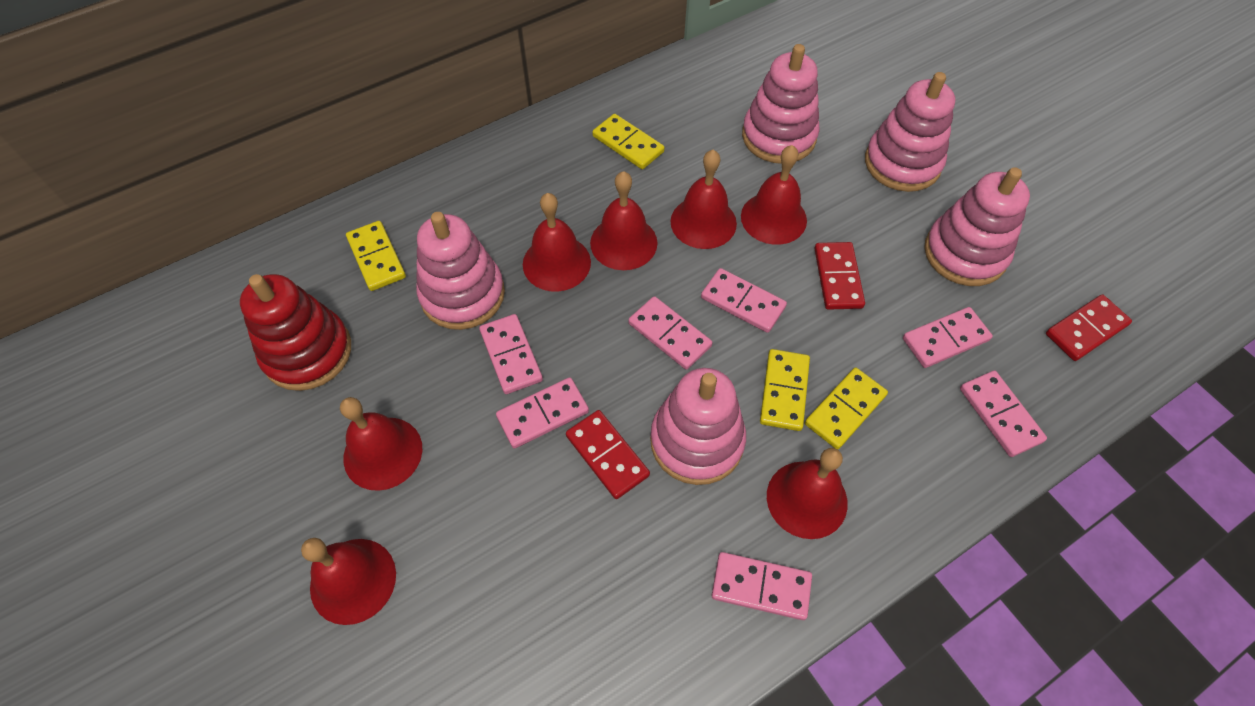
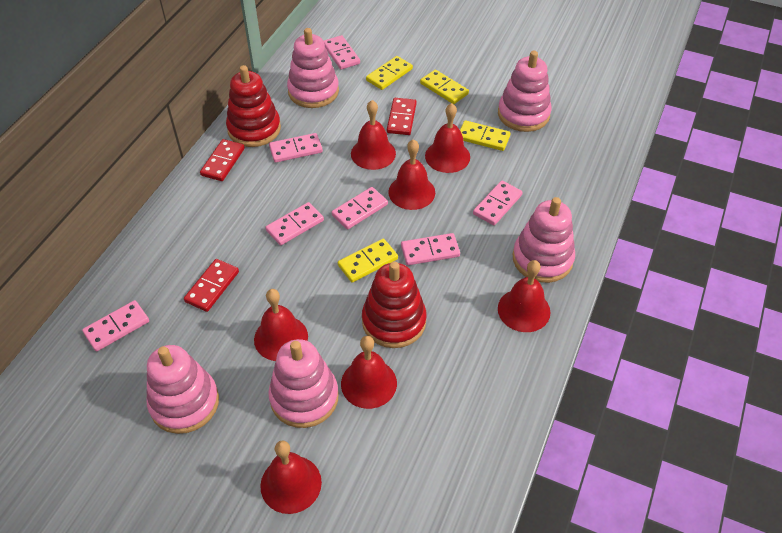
red stacking toy: 1 -> 2

